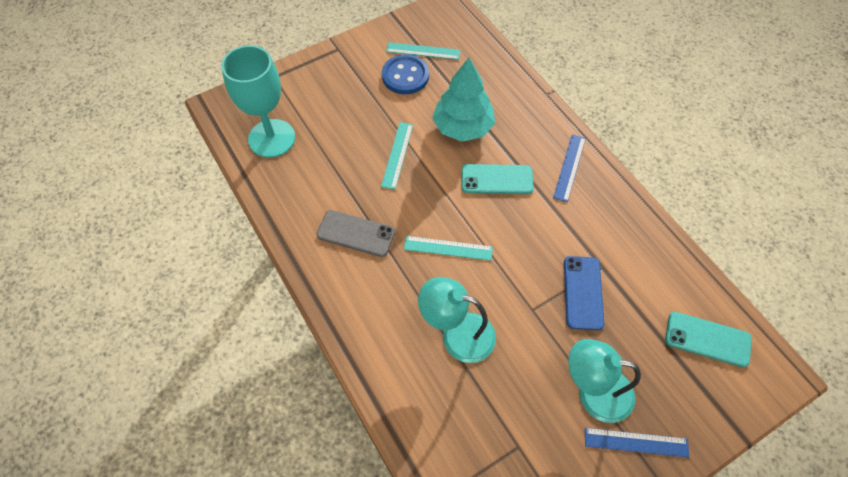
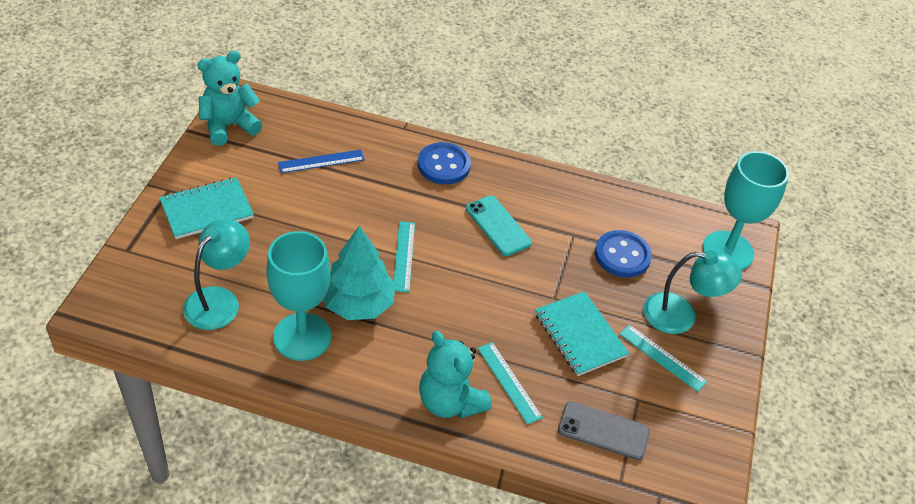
blue button: 1 -> 2
blue phone: 1 -> 0
blue ruler: 2 -> 1
turquoise goblet: 1 -> 2
turquoise notebook: 0 -> 2
turquoise phone: 2 -> 1
turquoise teddy bear: 0 -> 2

